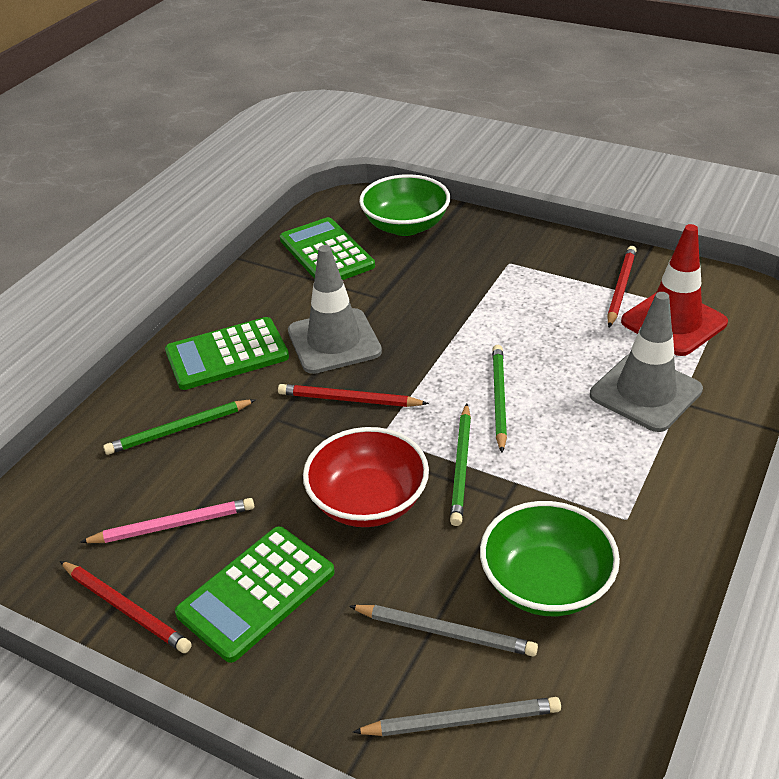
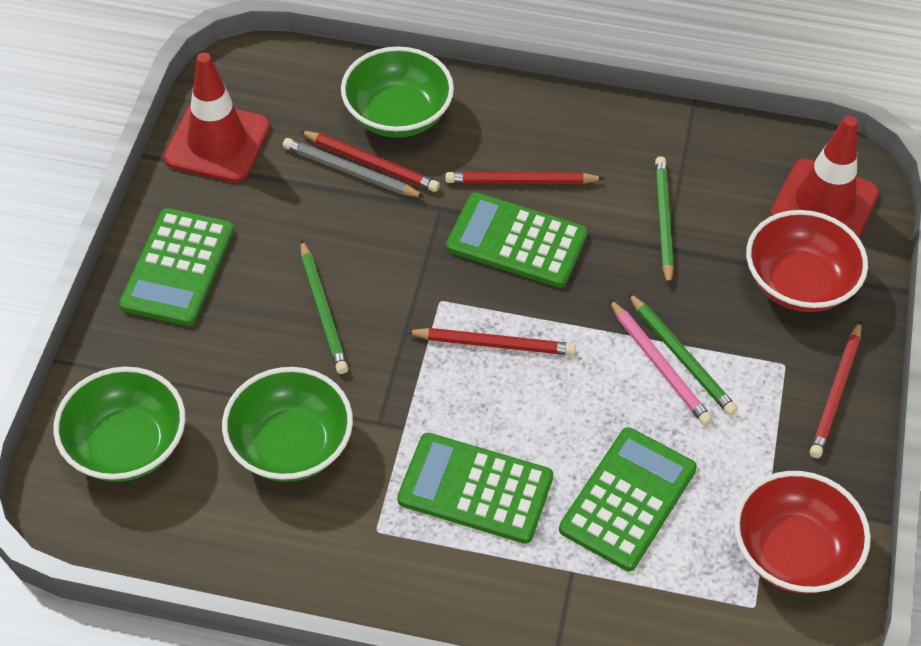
green bowl: 2 -> 3
green calculator: 3 -> 4
grey pencil: 2 -> 1
grey traffic cone: 2 -> 0
red bowl: 1 -> 2
red pencil: 3 -> 4
red traffic cone: 1 -> 2

